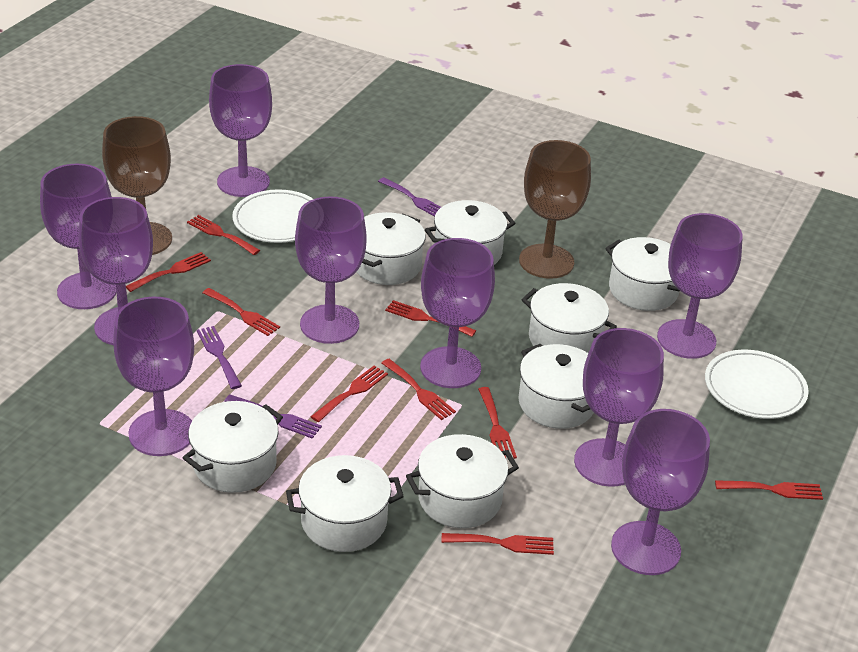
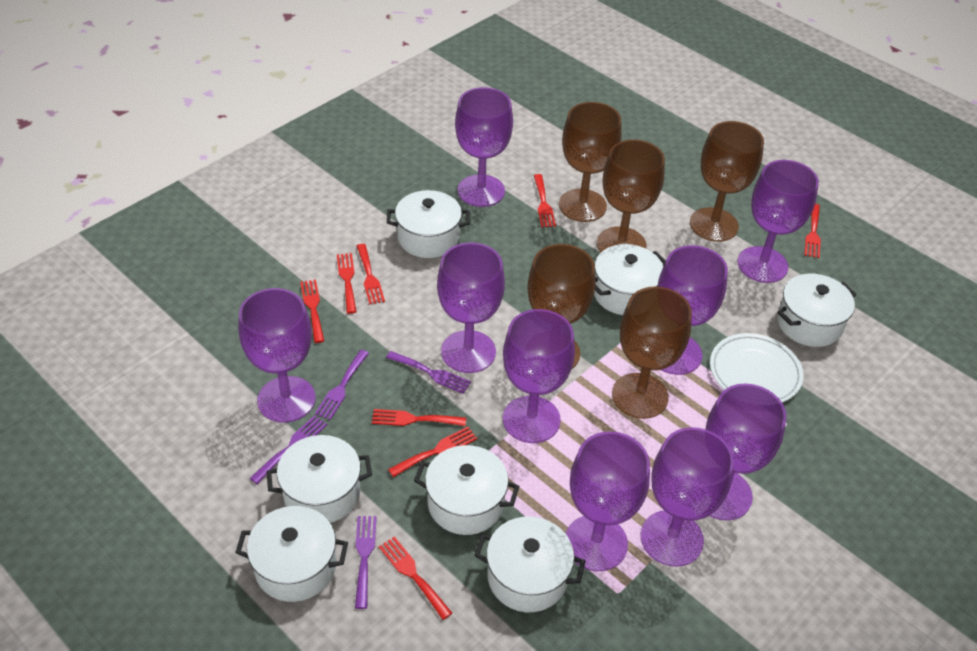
brown goblet: 2 -> 5
purple fork: 3 -> 4
red fork: 9 -> 8
white plate: 2 -> 1
white pot: 8 -> 7

